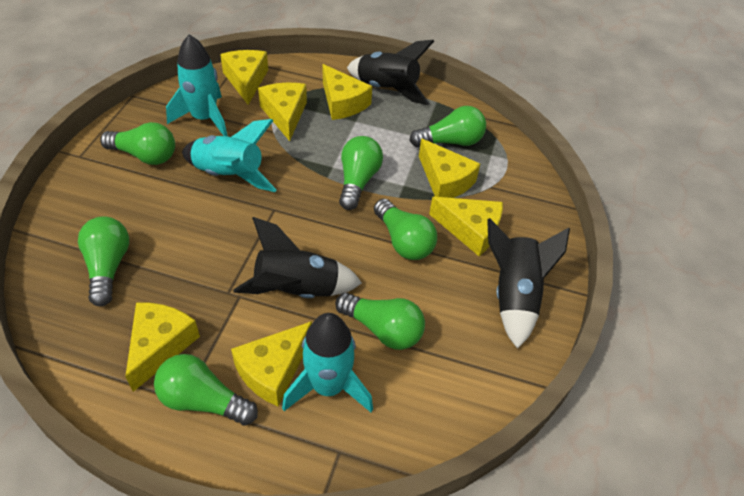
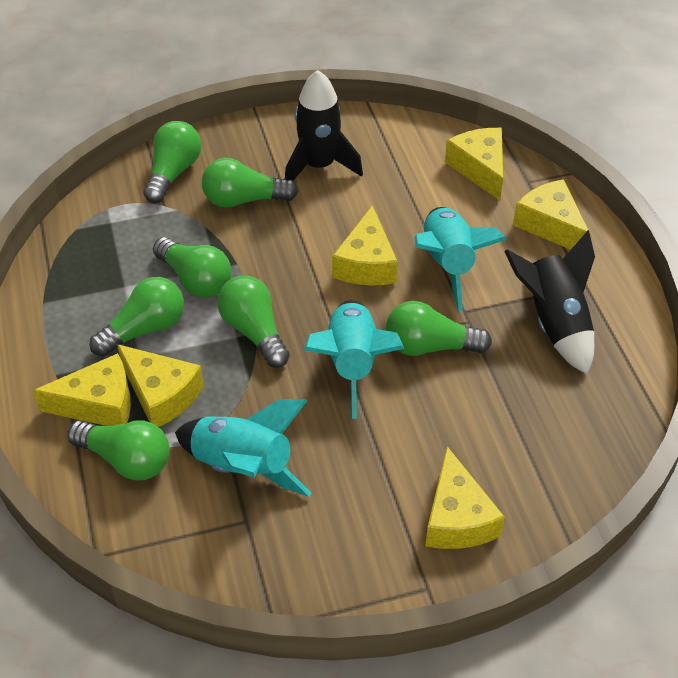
black rocket: 3 -> 2
yellow cheese: 7 -> 6

